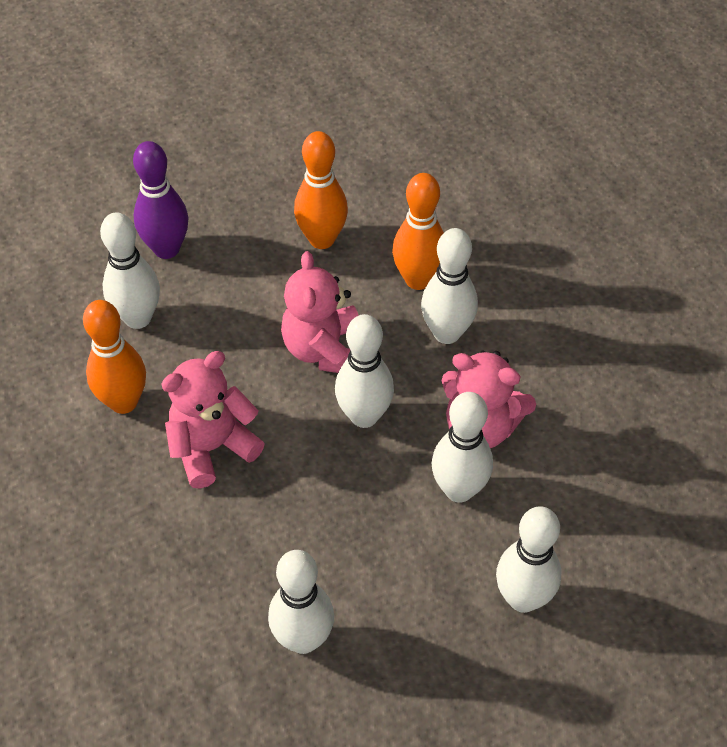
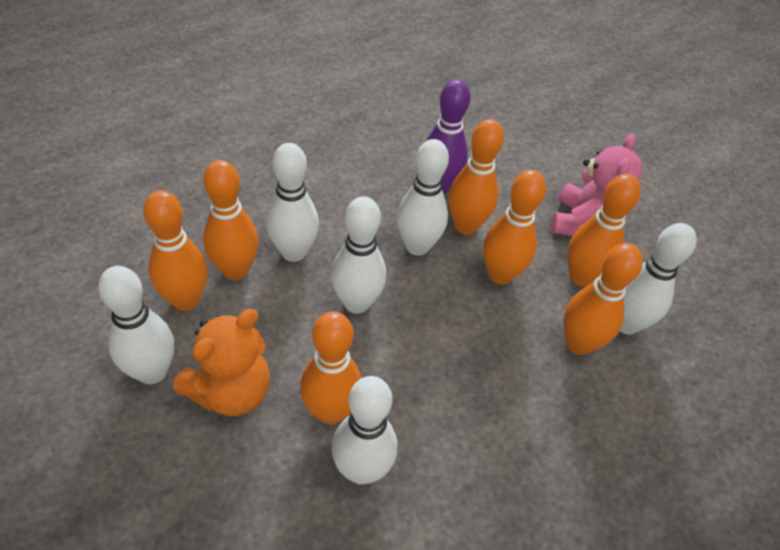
orange bowling pin: 3 -> 7
orange teddy bear: 0 -> 1
pink teddy bear: 3 -> 1

